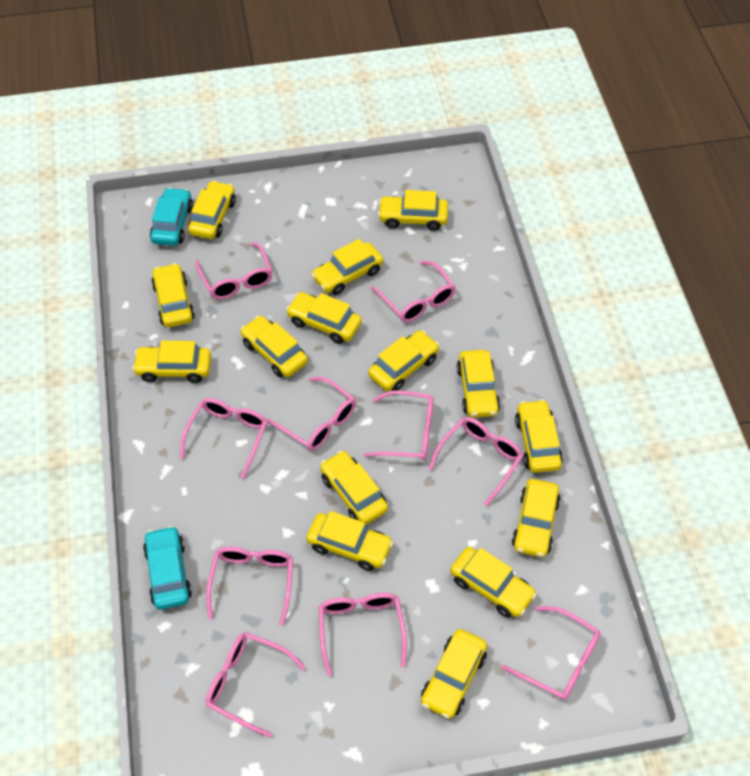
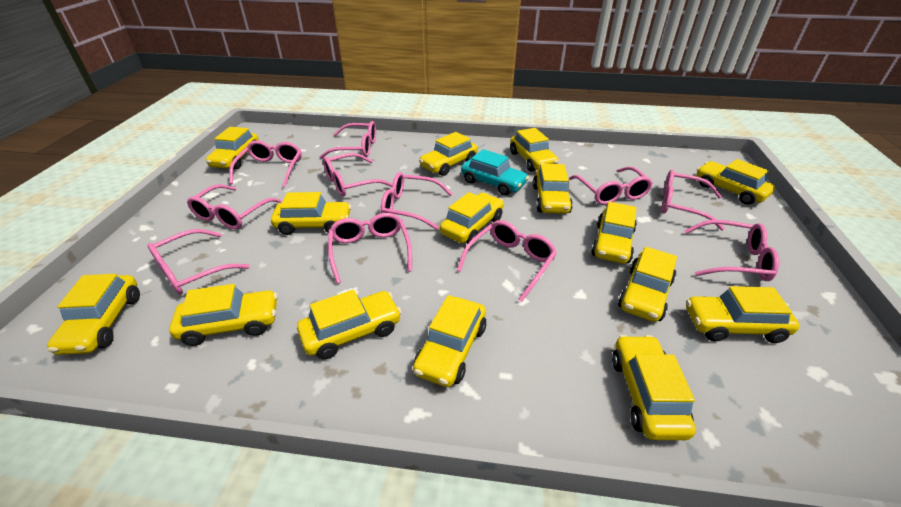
pink glasses: 10 -> 11
turquoise car: 2 -> 1

